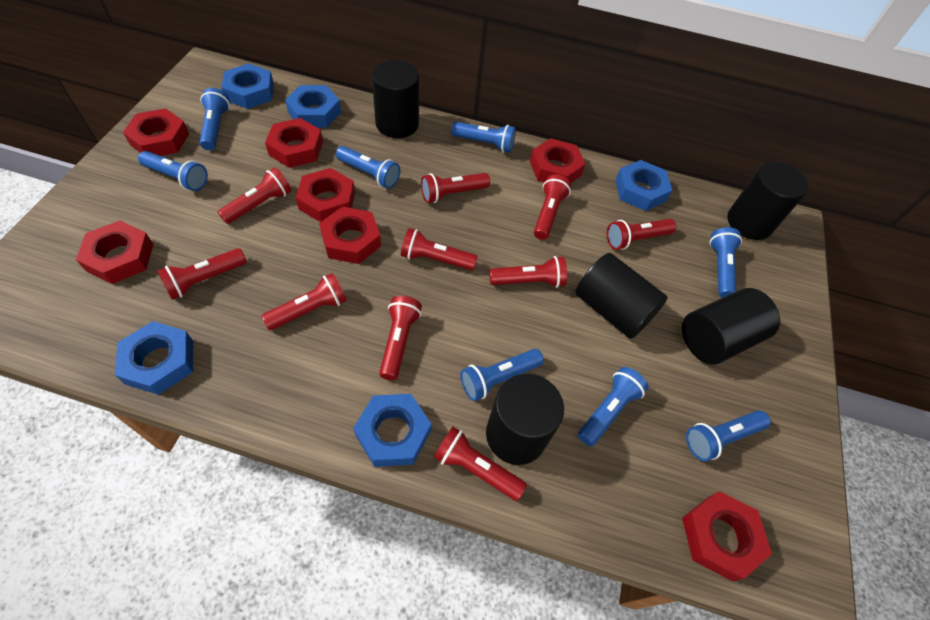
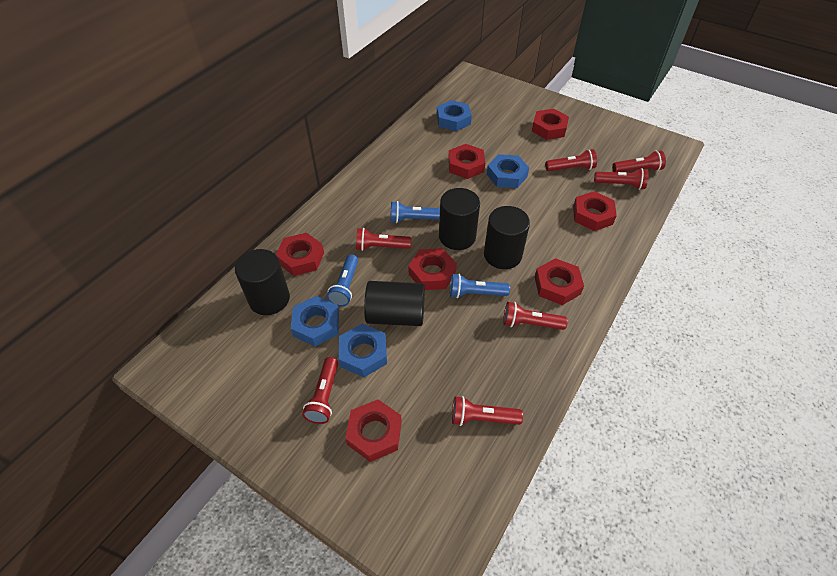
black cylinder: 5 -> 4
blue flashlight: 8 -> 3
blue nut: 5 -> 4
red flashlight: 10 -> 7

